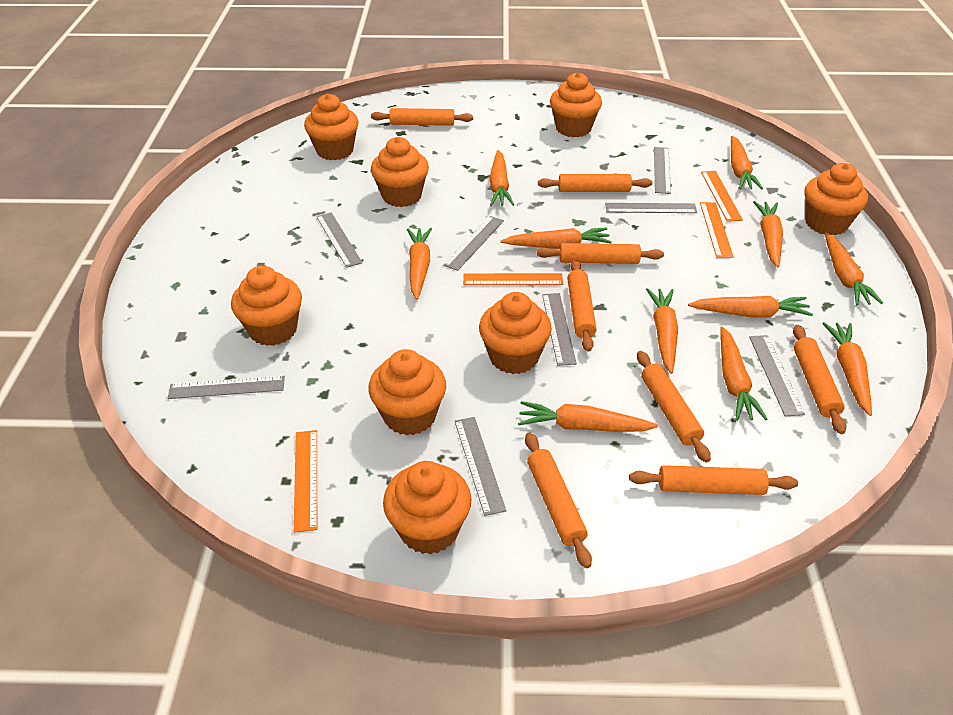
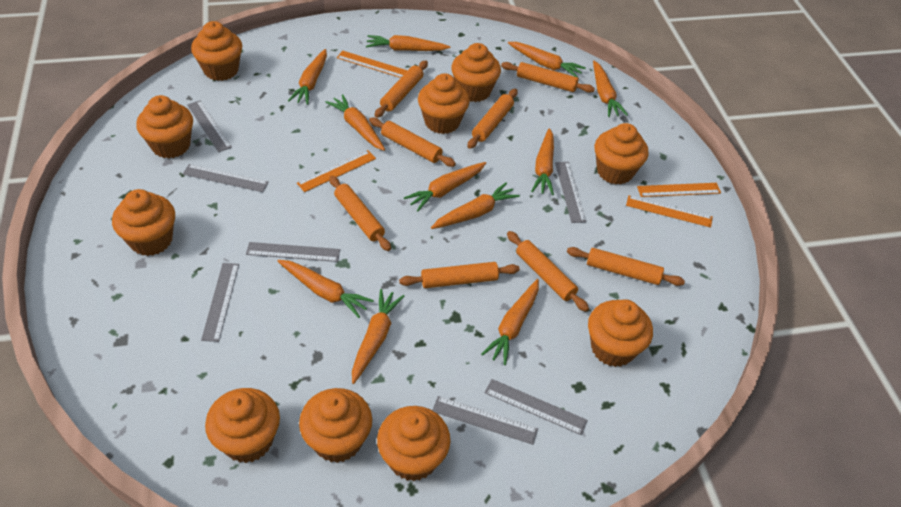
grey ruler: 8 -> 7
orange cupcake: 8 -> 10

